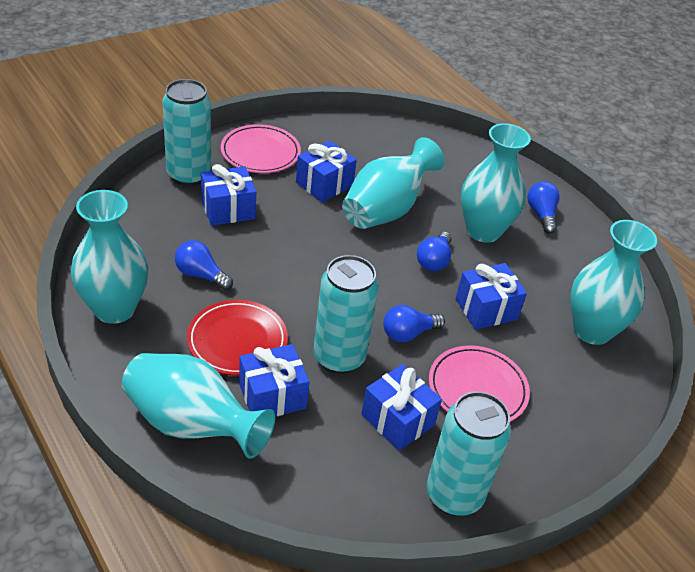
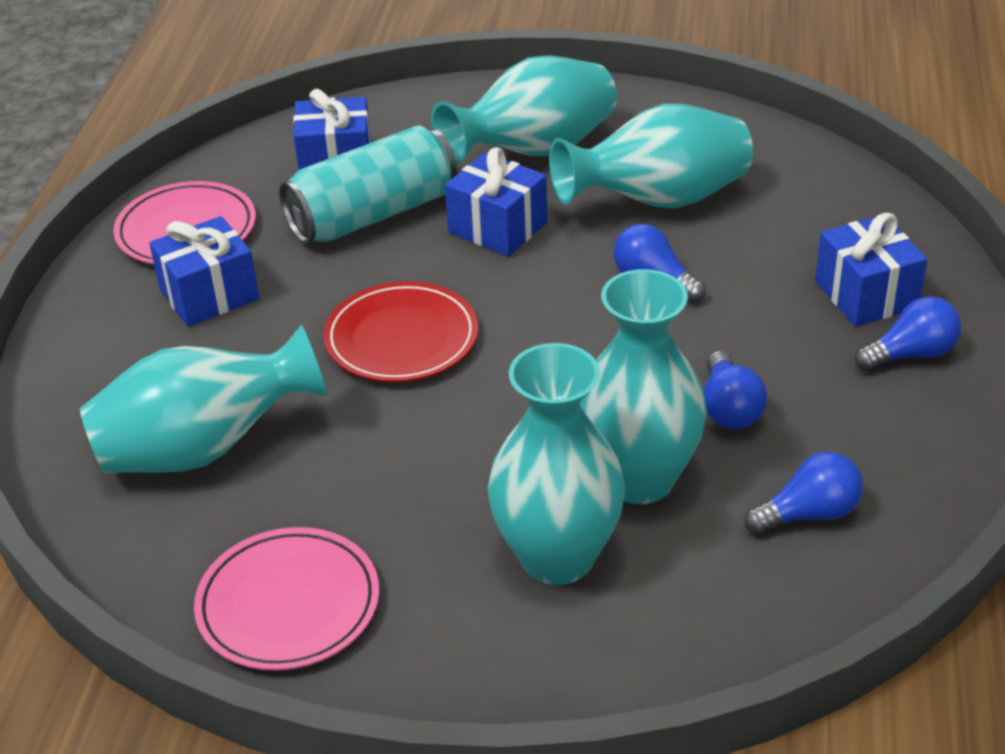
blue gift: 5 -> 4
turquoise can: 3 -> 1

